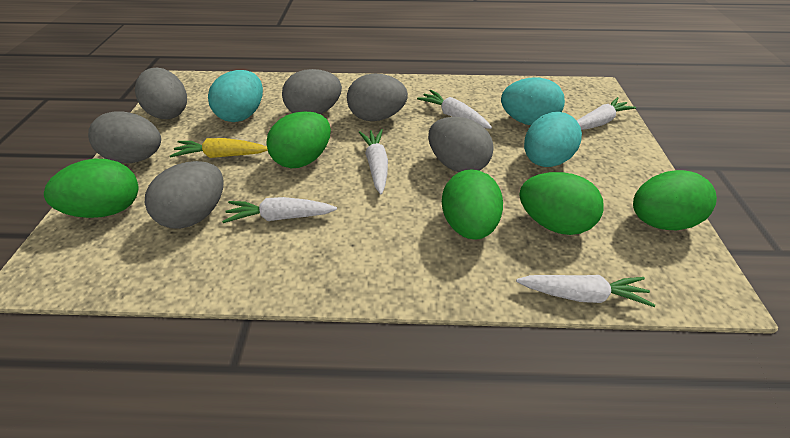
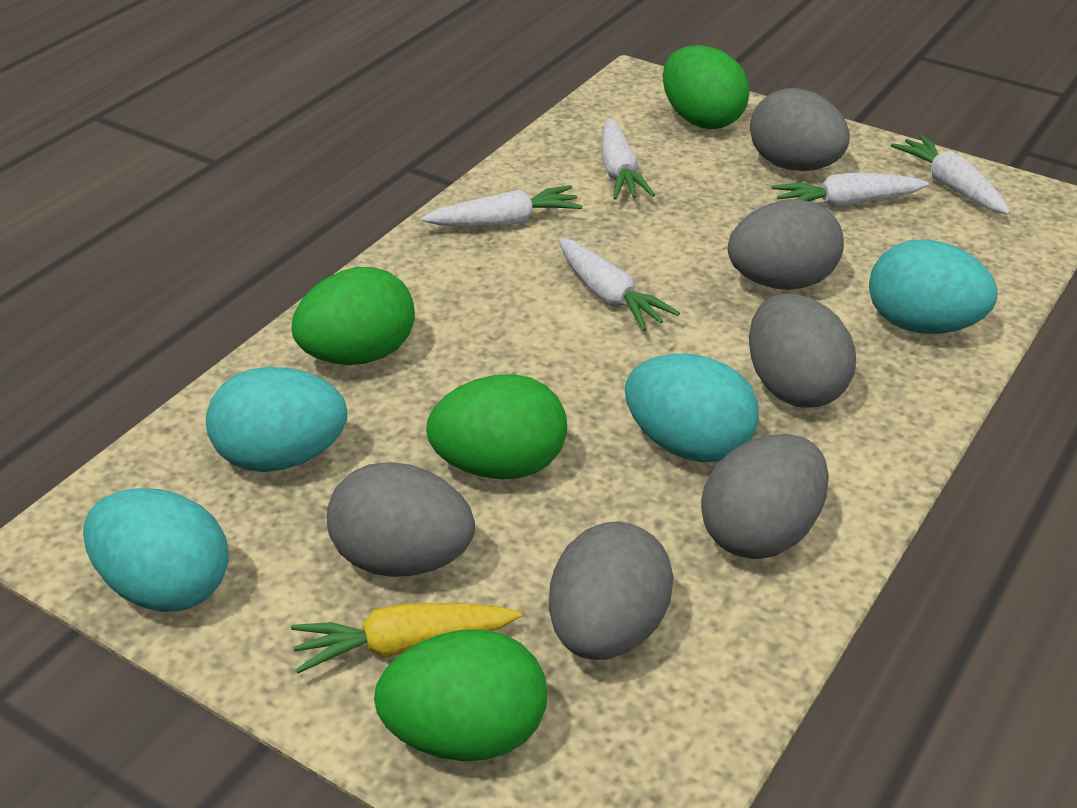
green egg: 5 -> 4
turquoise egg: 3 -> 4

